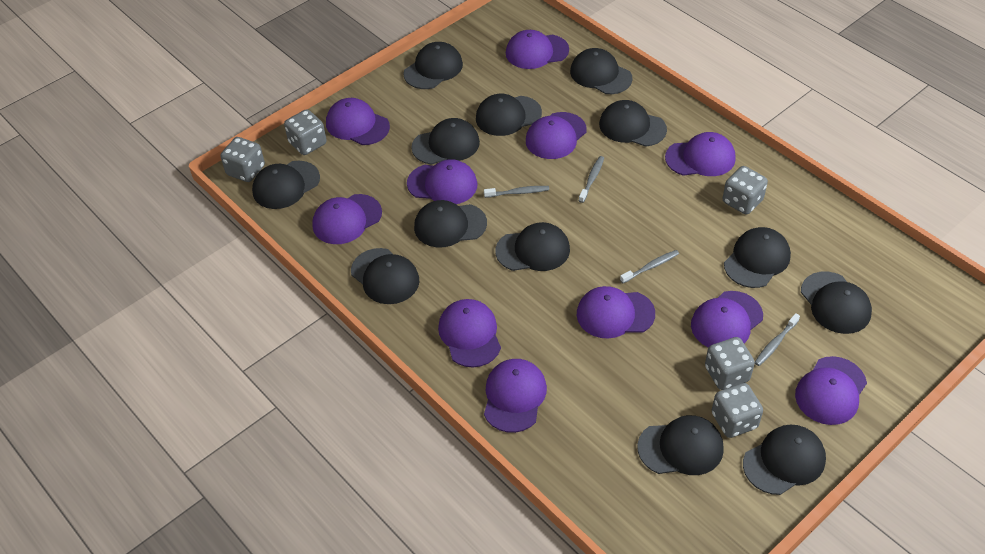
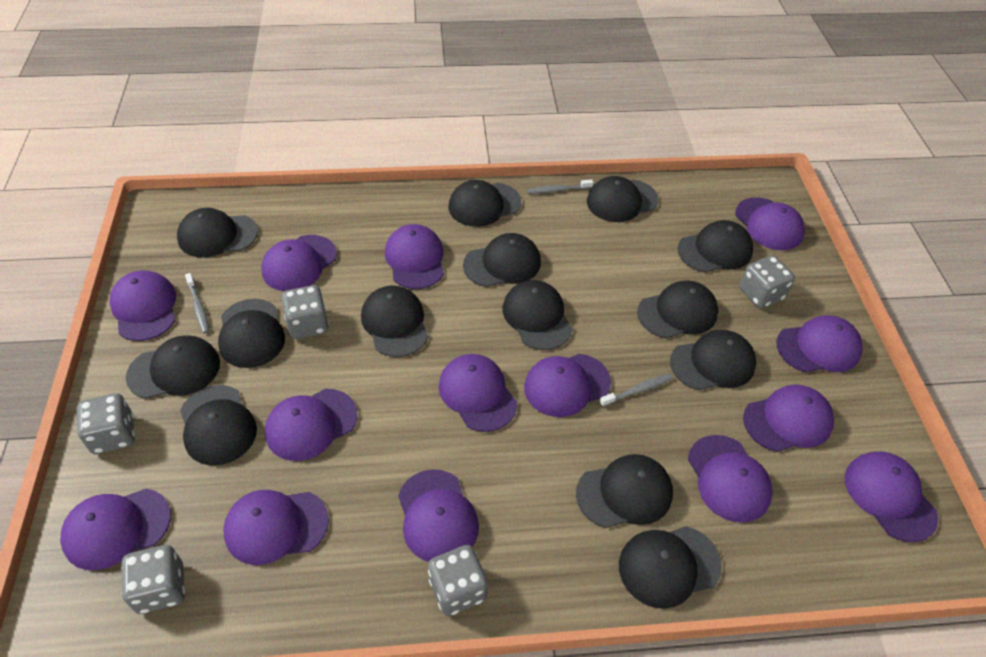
black cap: 13 -> 14
grey toothbrush: 4 -> 3
purple cap: 11 -> 14

